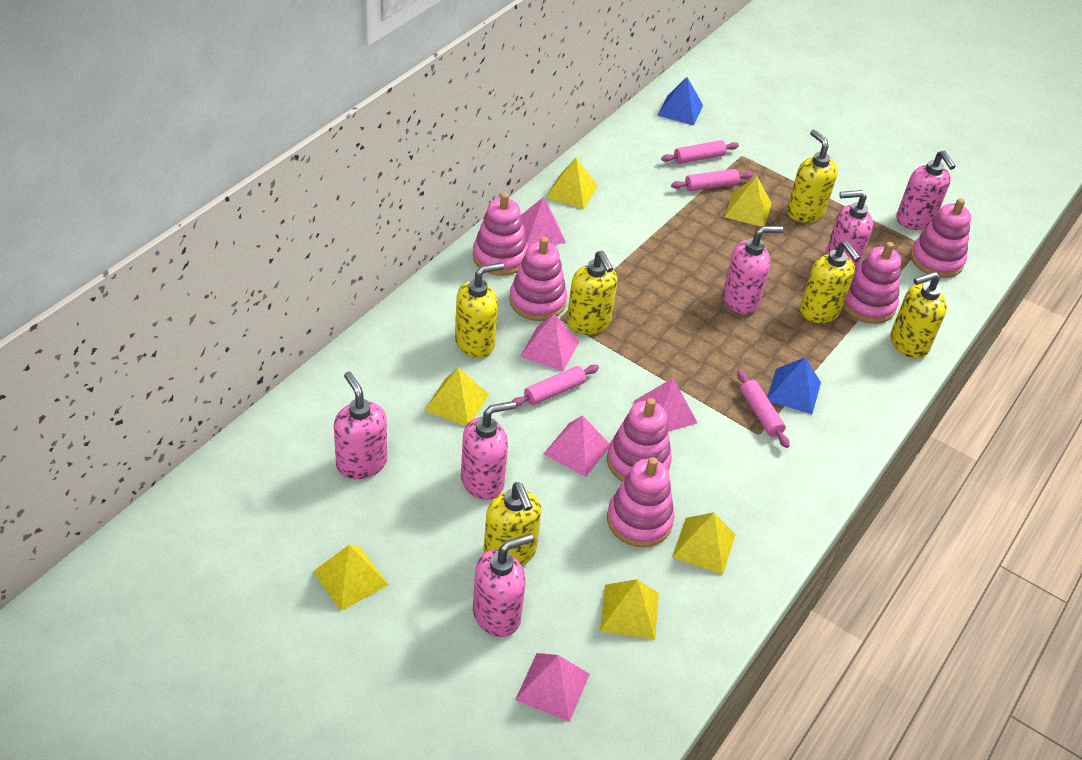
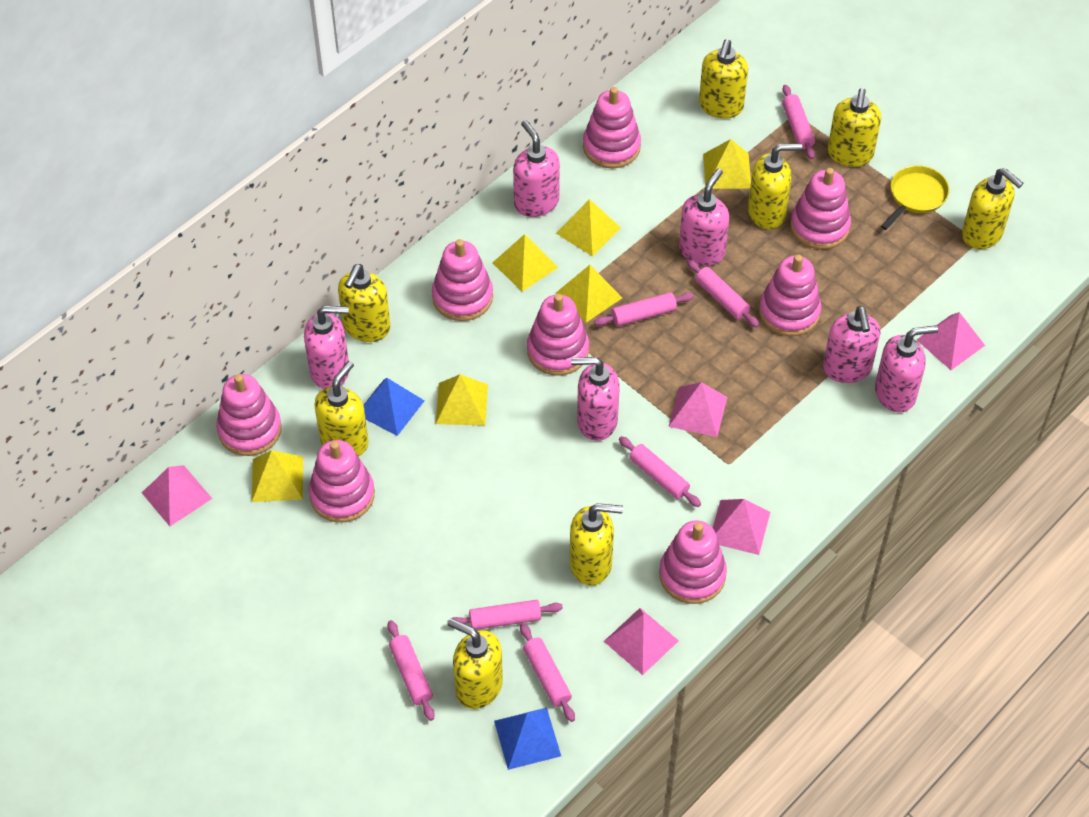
pink rolling pin: 4 -> 7
pink stacking toy: 6 -> 8
yellow pan: 0 -> 1
yellow soap dispenser: 6 -> 8

